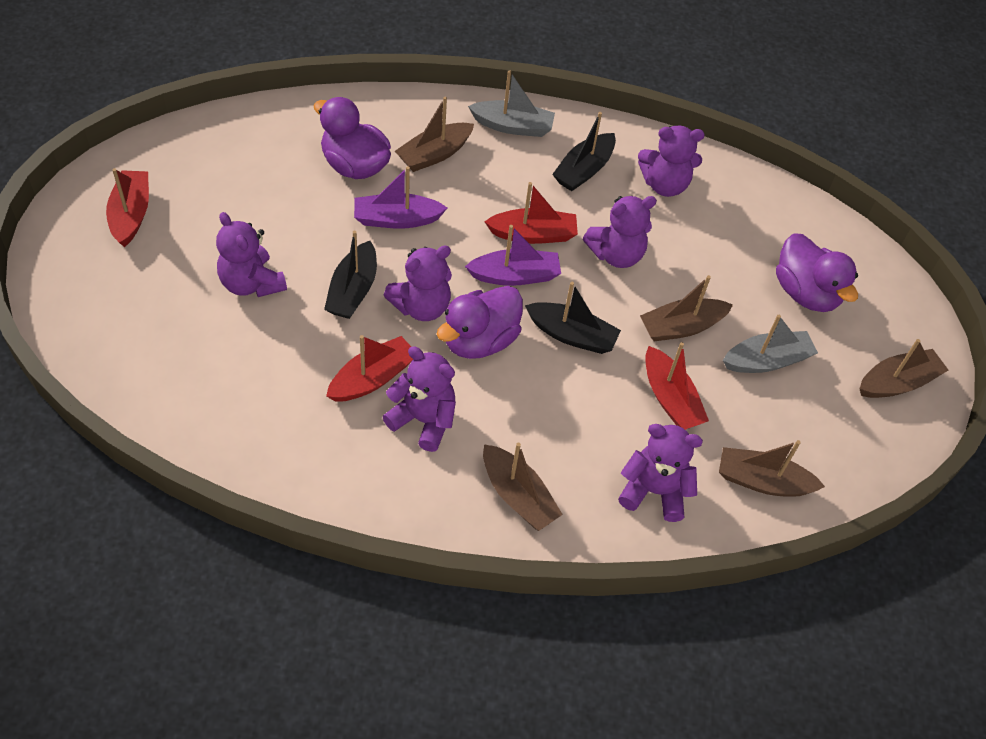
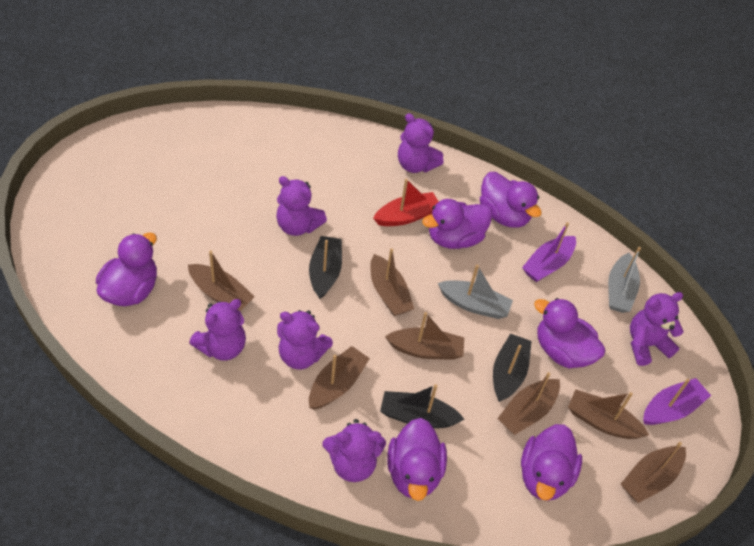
brown boat: 5 -> 7
purple duck: 3 -> 6
red boat: 4 -> 1

